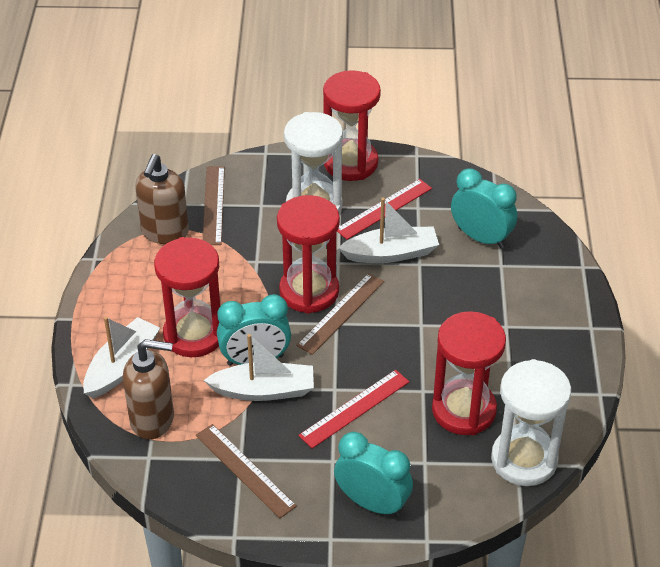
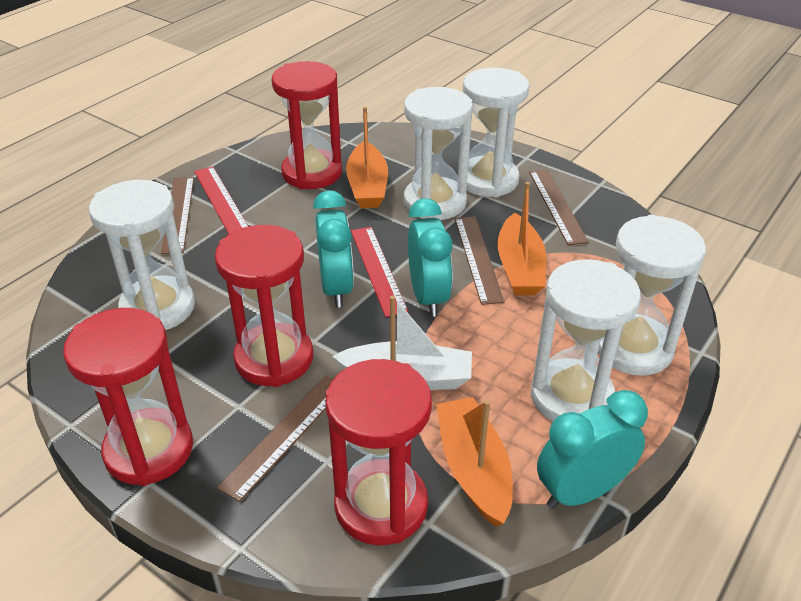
brown ruler: 3 -> 4
brown soap dispenser: 2 -> 0
orange boat: 0 -> 3
white boat: 3 -> 1
white hourglass: 2 -> 5

